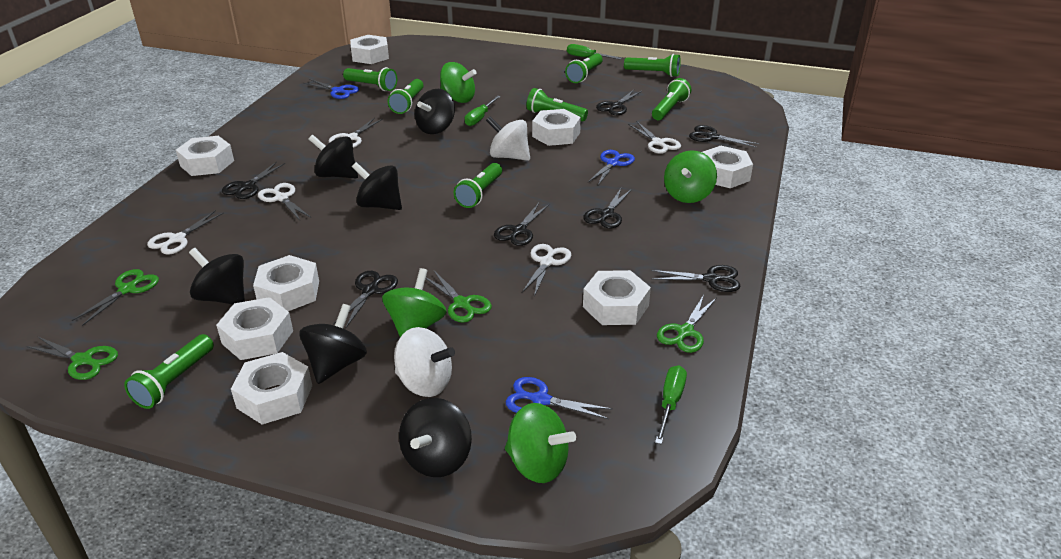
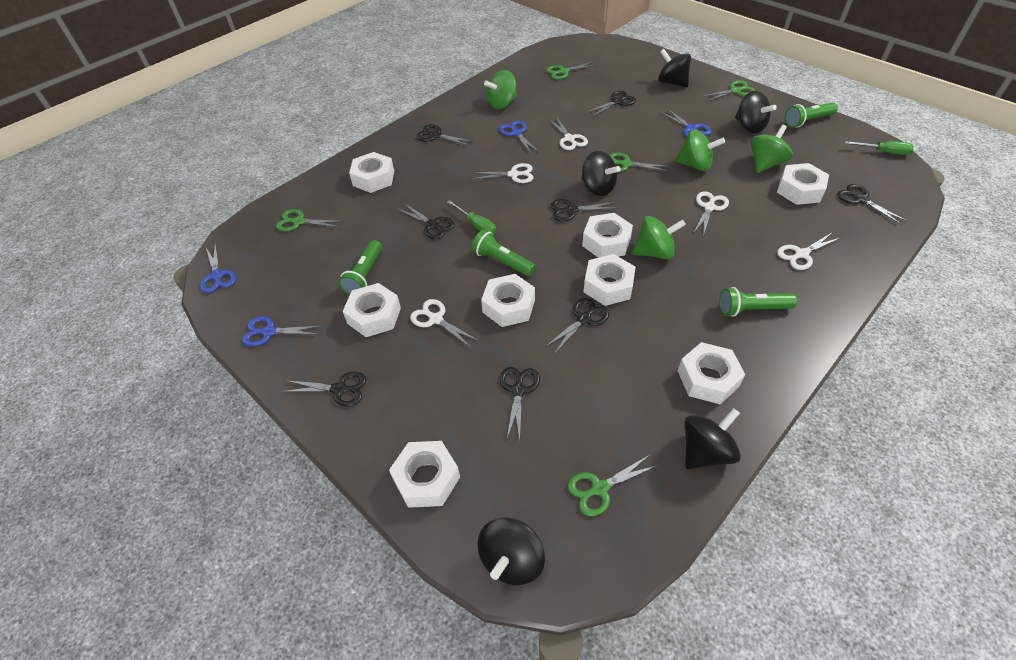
black scissors: 7 -> 8
black spinning top: 6 -> 5
blue scissors: 3 -> 4
green flashlight: 8 -> 4
green scissors: 4 -> 5
green screwdriver: 3 -> 2
white spinning top: 2 -> 0

